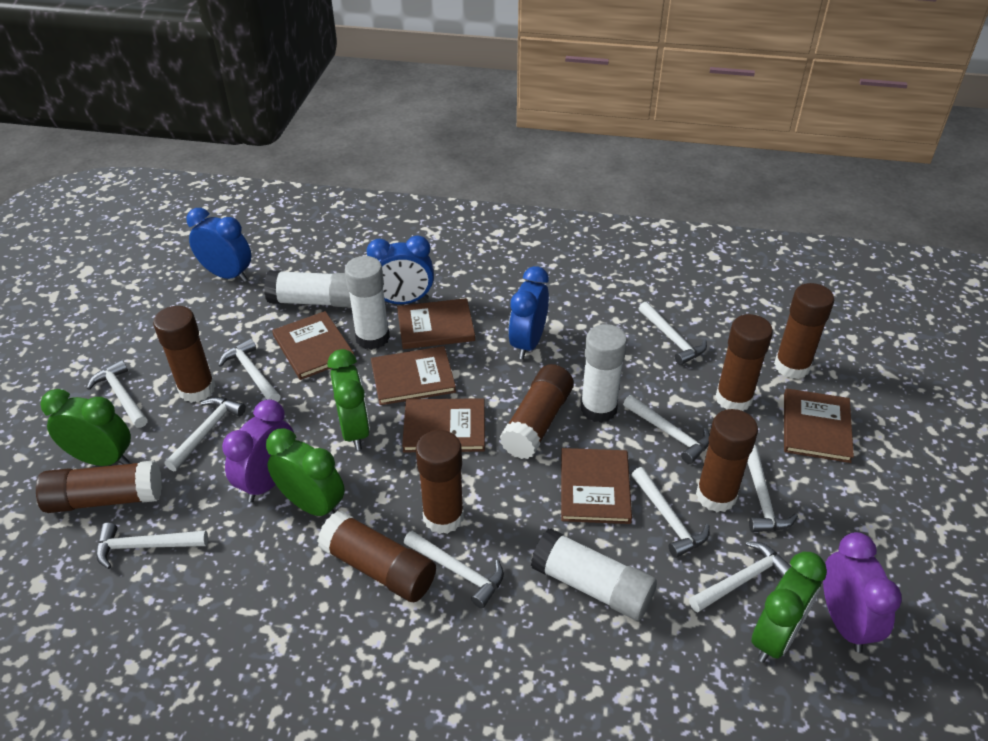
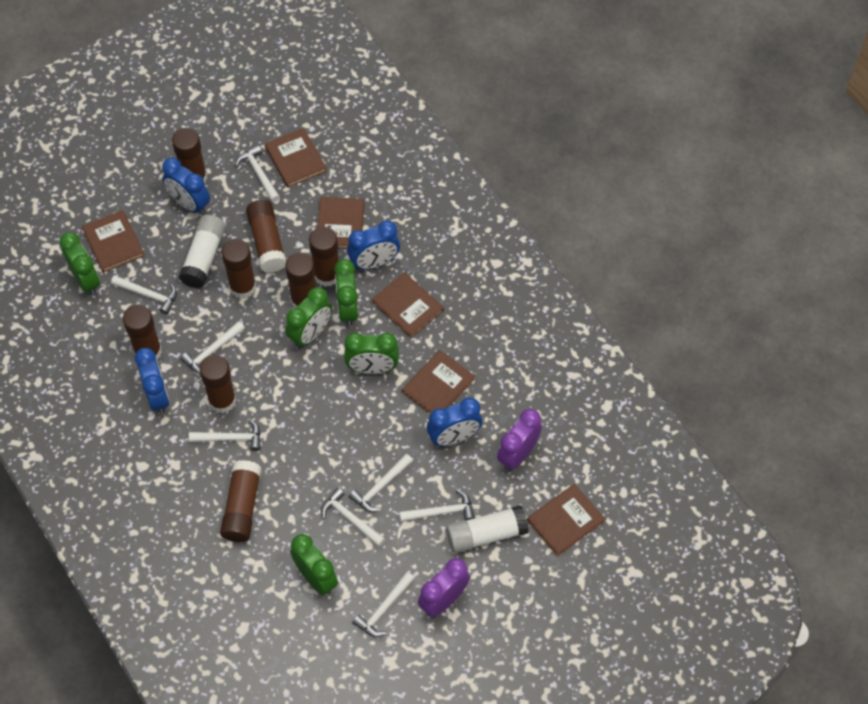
blue clock: 3 -> 4
green clock: 4 -> 5
white glue stick: 4 -> 2
white hammer: 10 -> 8

